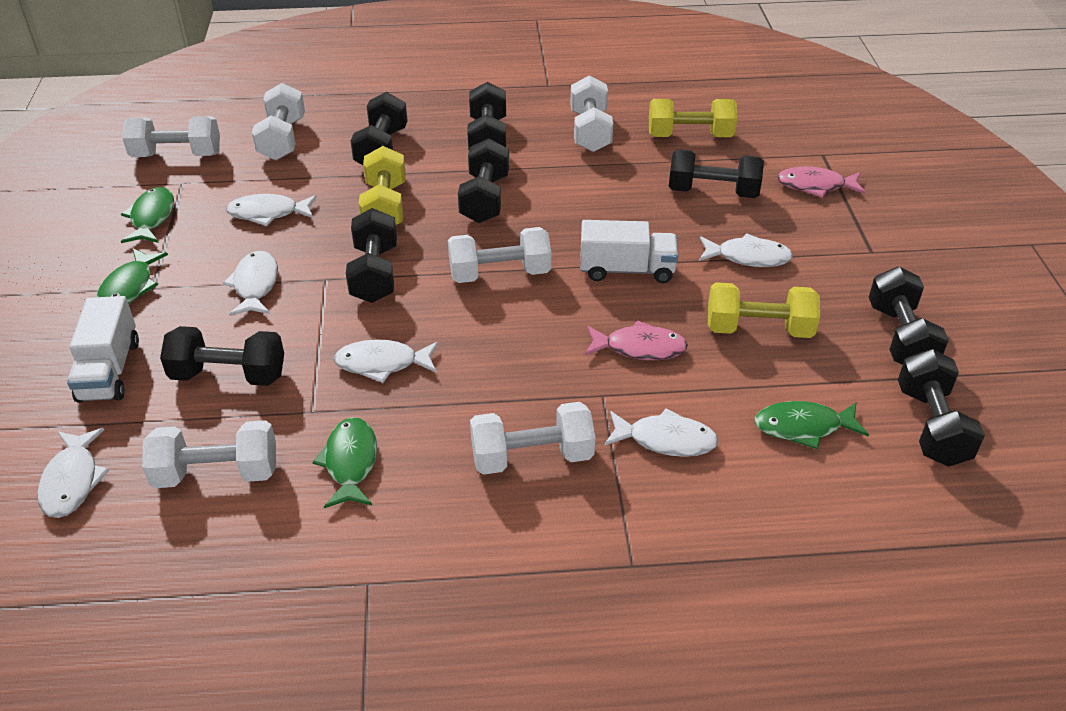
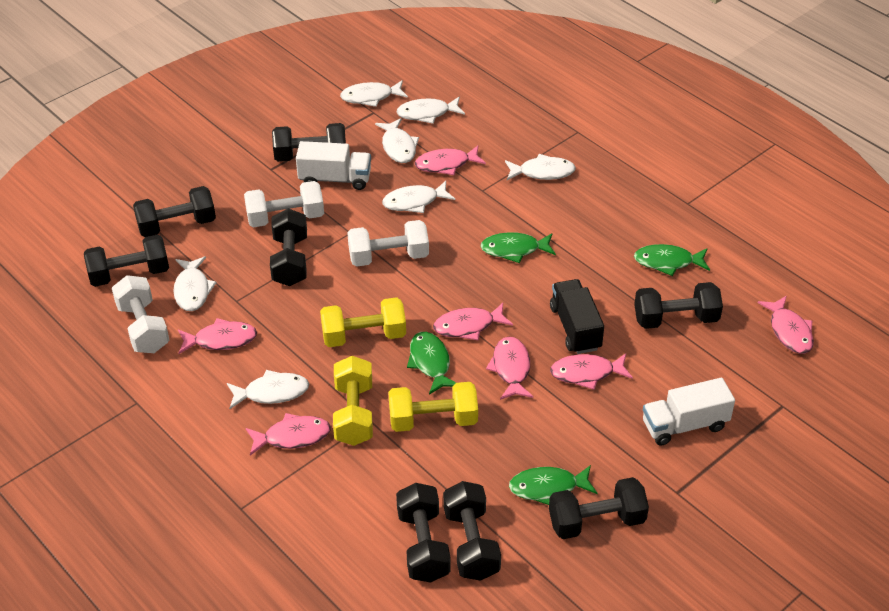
black truck: 0 -> 1
pink fish: 2 -> 7
white dumbbell: 6 -> 3
white fish: 6 -> 7

